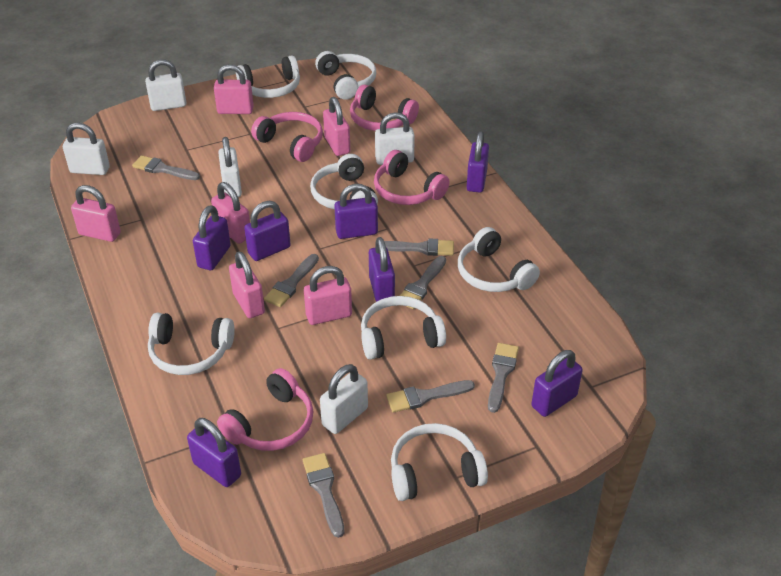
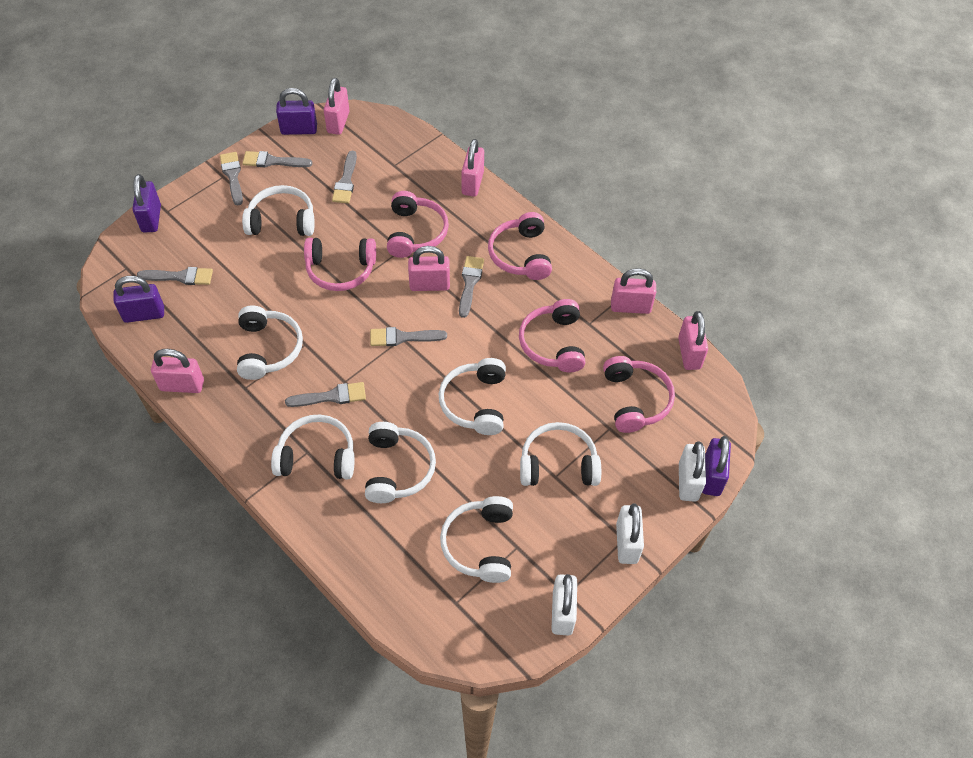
pink headphones: 4 -> 5
purple padlock: 7 -> 4
white padlock: 5 -> 3

